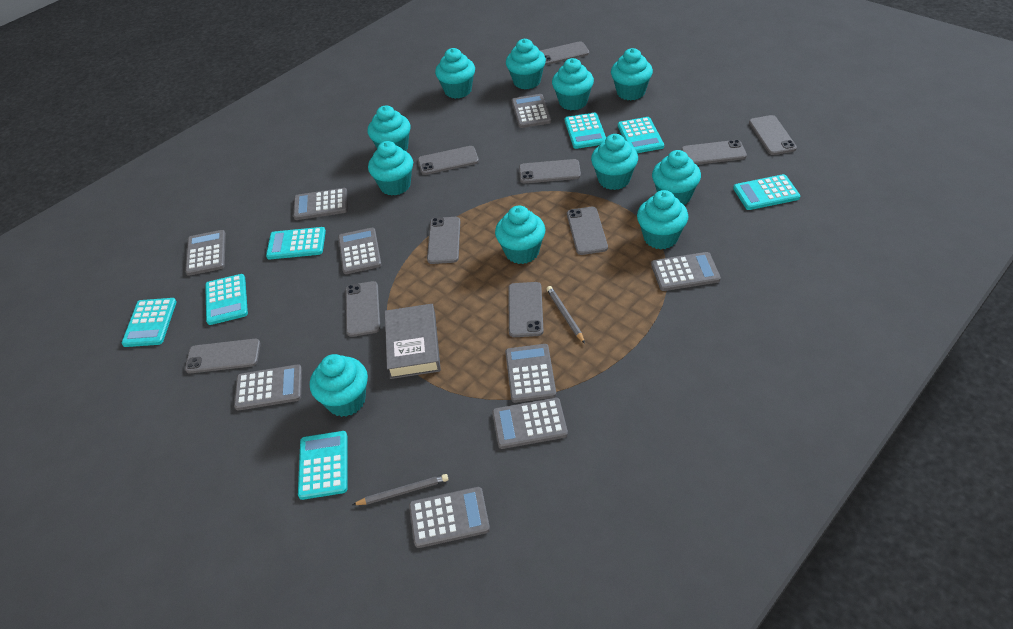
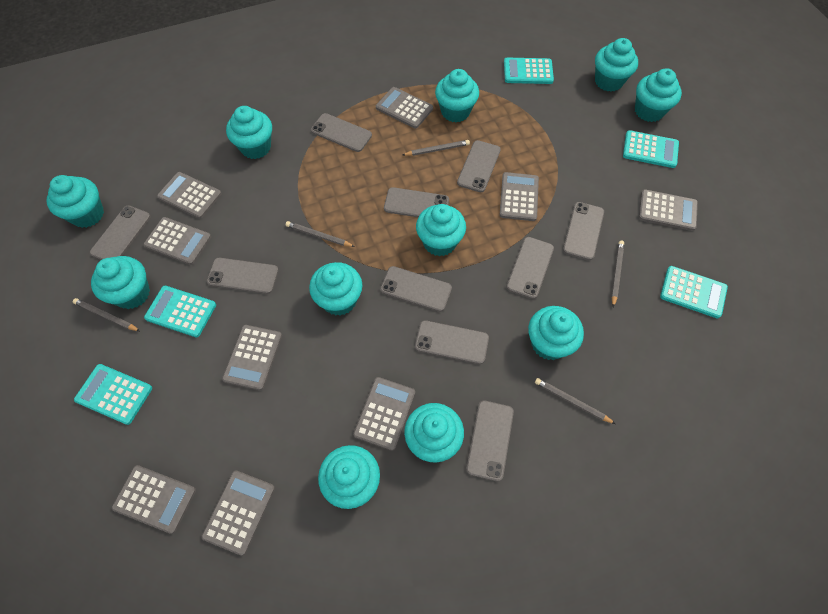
grey book: 1 -> 0
grey pencil: 2 -> 5
turquoise calculator: 7 -> 5

